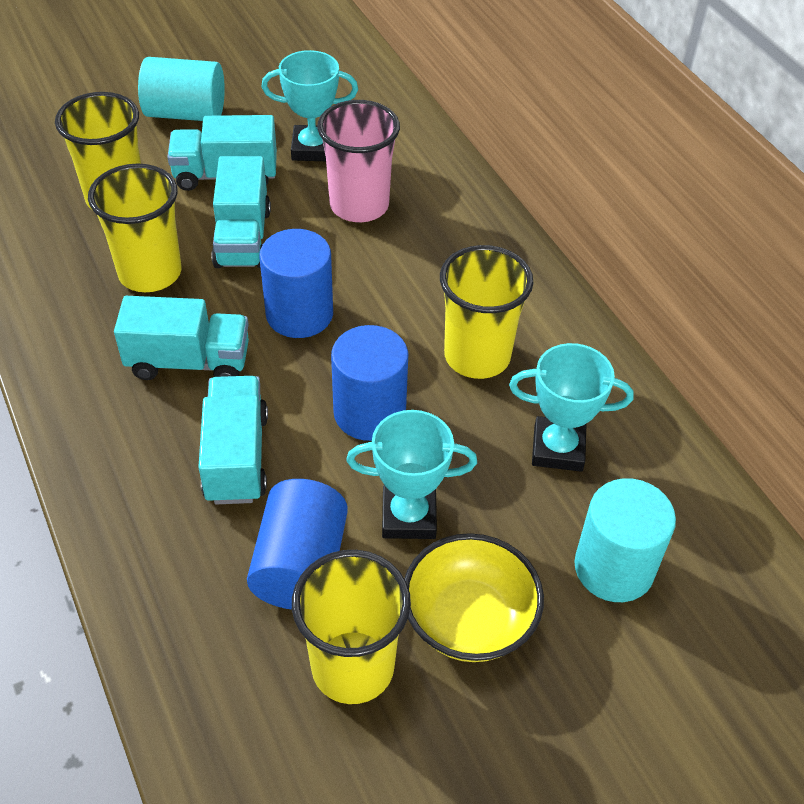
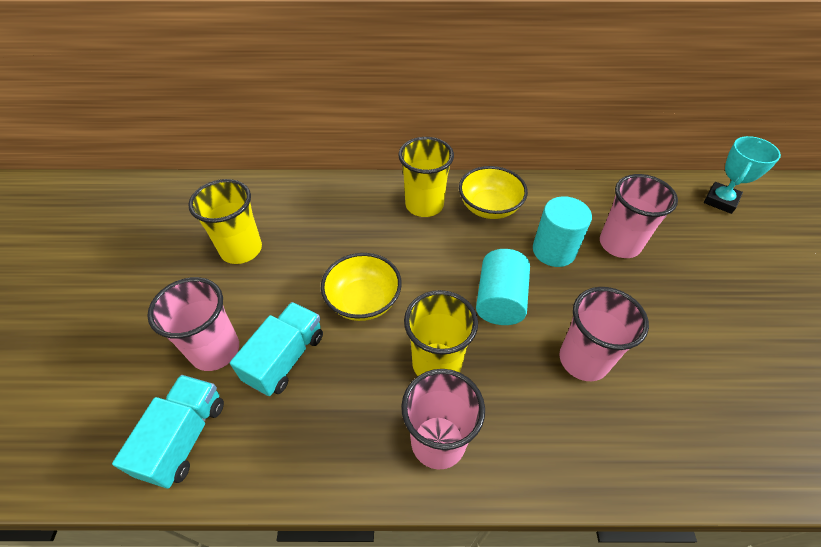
blue cylinder: 3 -> 0
pink cup: 1 -> 4
turquoise trophy: 3 -> 1
turquoise truck: 4 -> 2
yellow bowl: 1 -> 2
yellow cup: 4 -> 3

